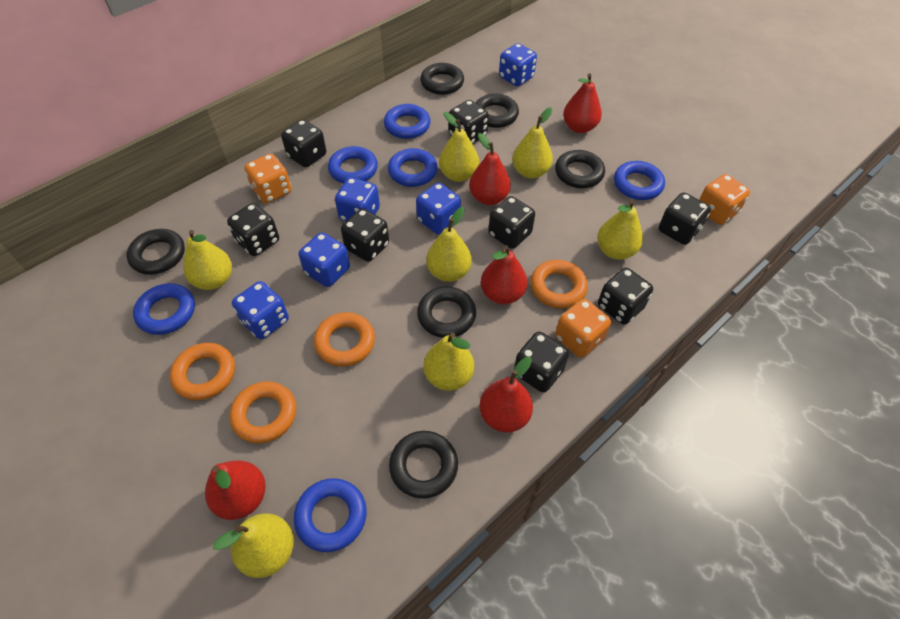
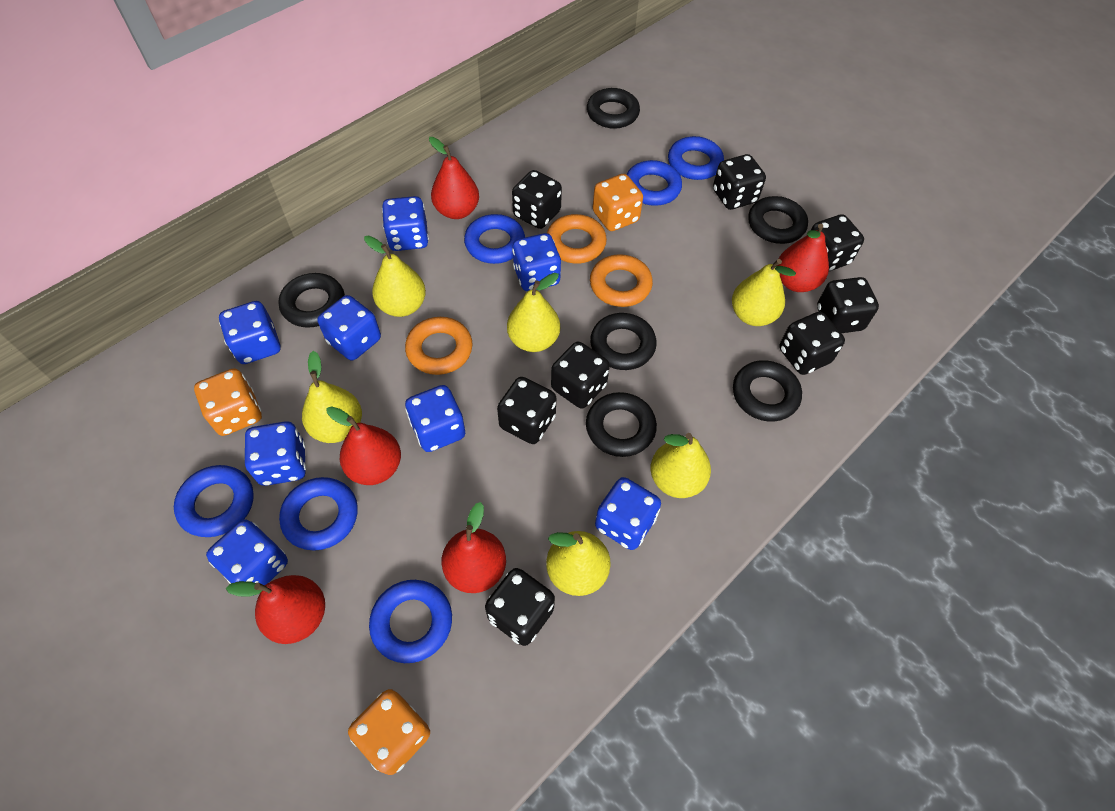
blue dice: 5 -> 8
orange ring: 4 -> 3
yellow pear: 7 -> 6

